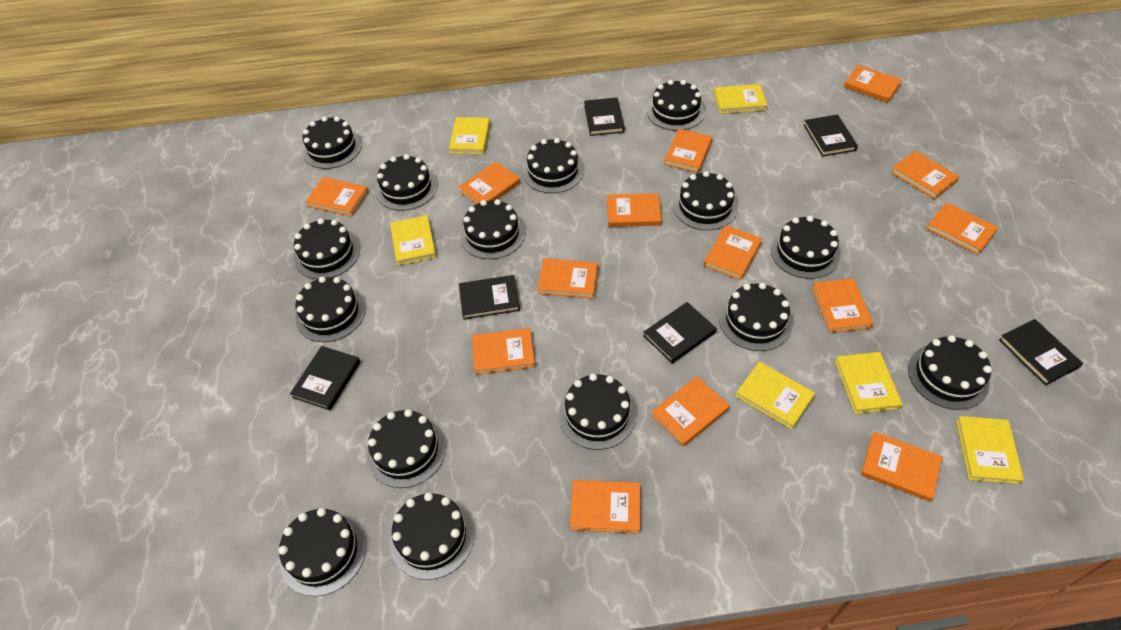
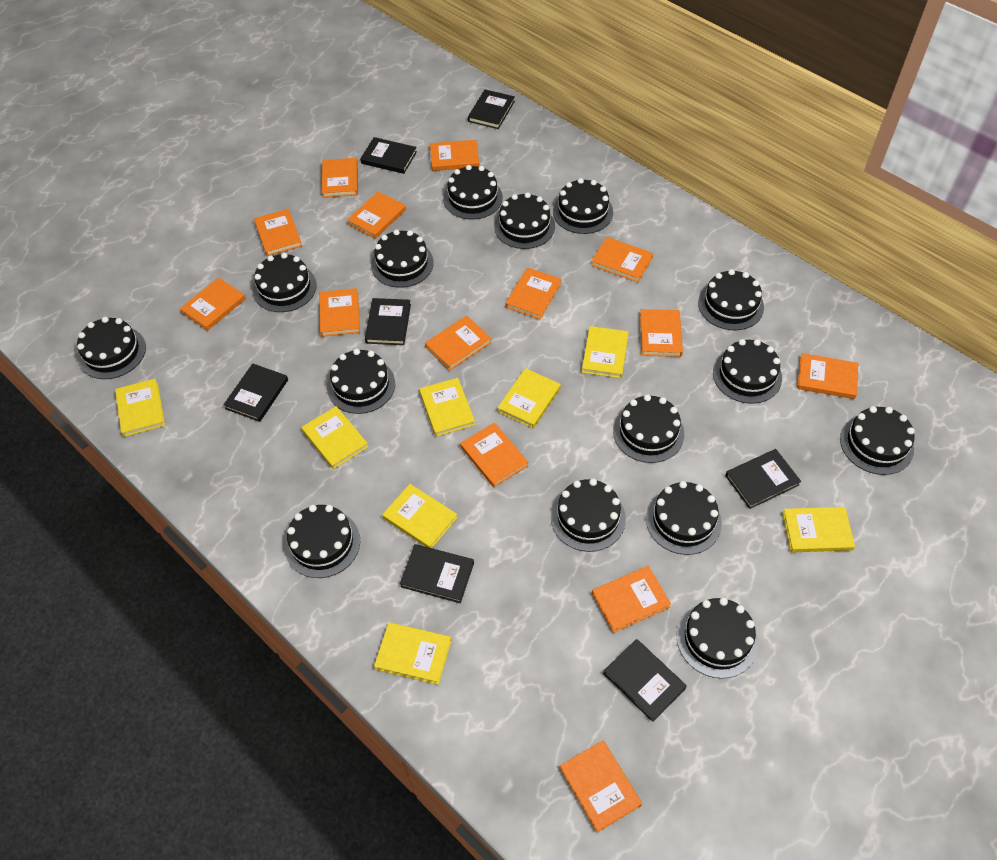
black book: 6 -> 7
yellow book: 6 -> 8

